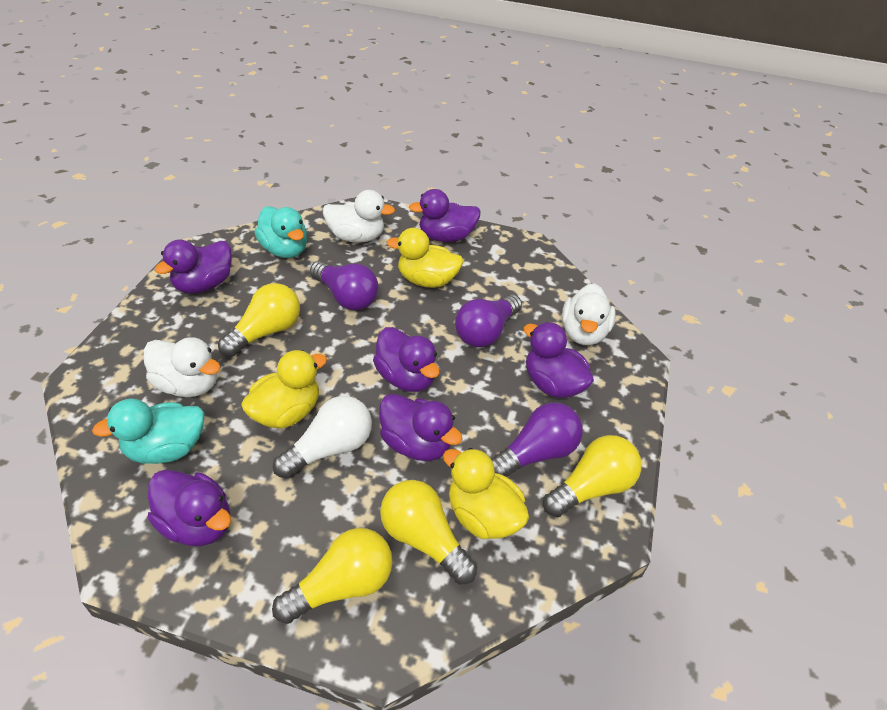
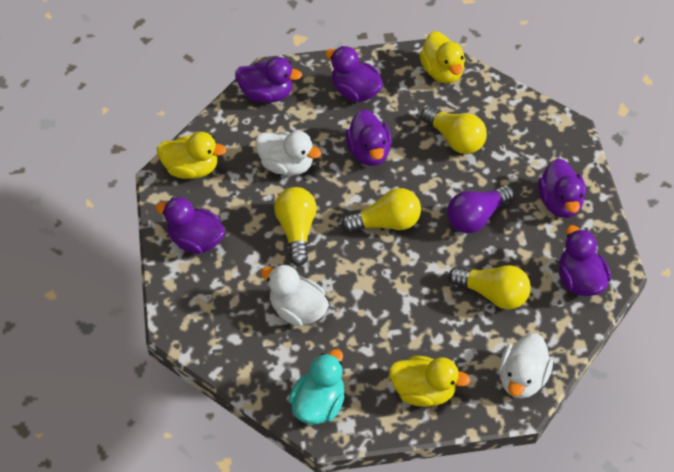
purple light bulb: 3 -> 1
turquoise duck: 2 -> 1
white light bulb: 1 -> 0

